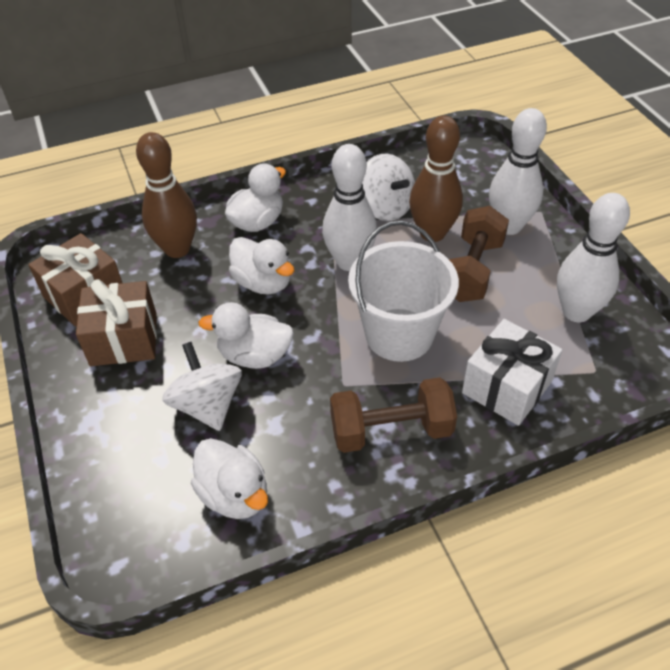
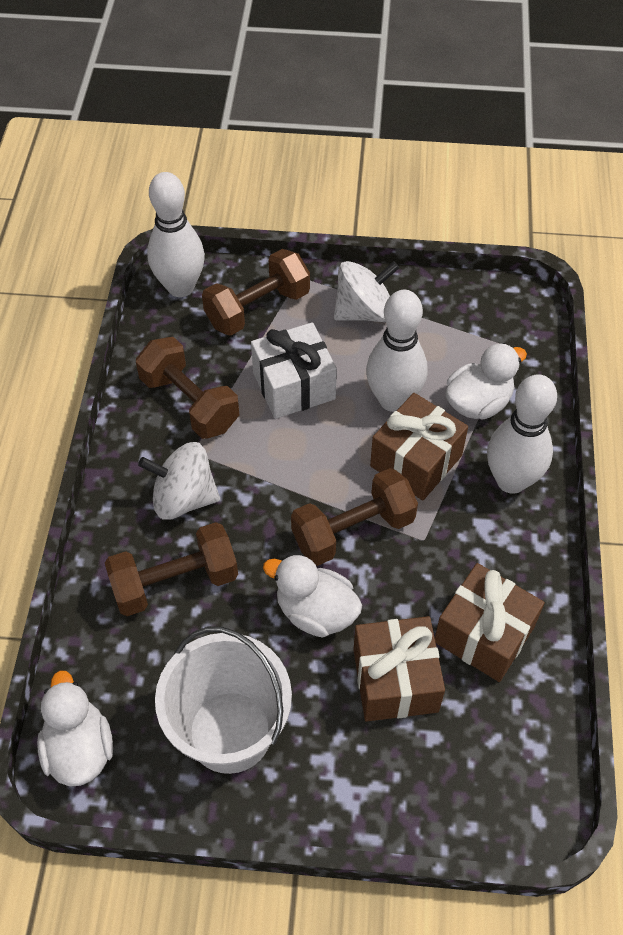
brown bowling pin: 2 -> 0
brown dumbbell: 2 -> 4
brown gift: 2 -> 3
white duck: 4 -> 3

